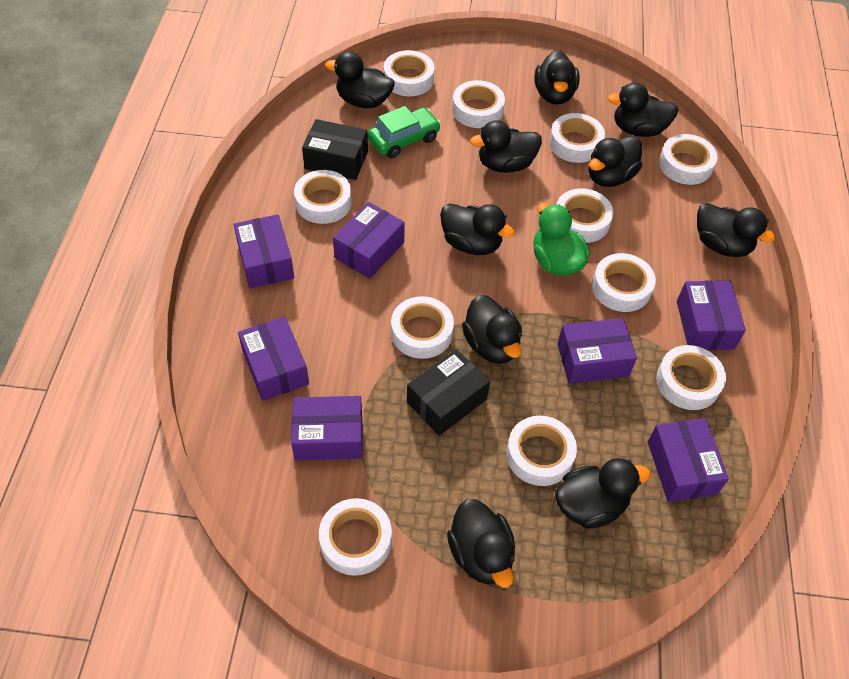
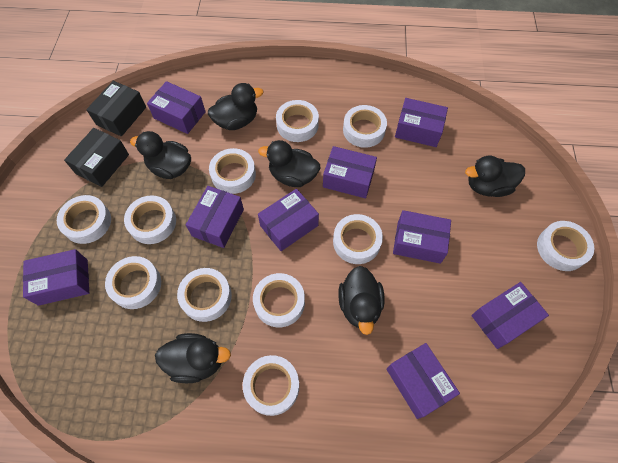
black duck: 10 -> 6
green car: 1 -> 0
green duck: 1 -> 0
purple box: 7 -> 9

